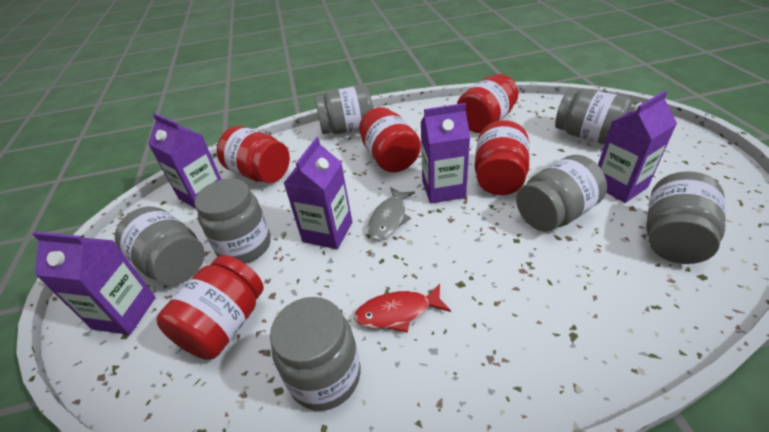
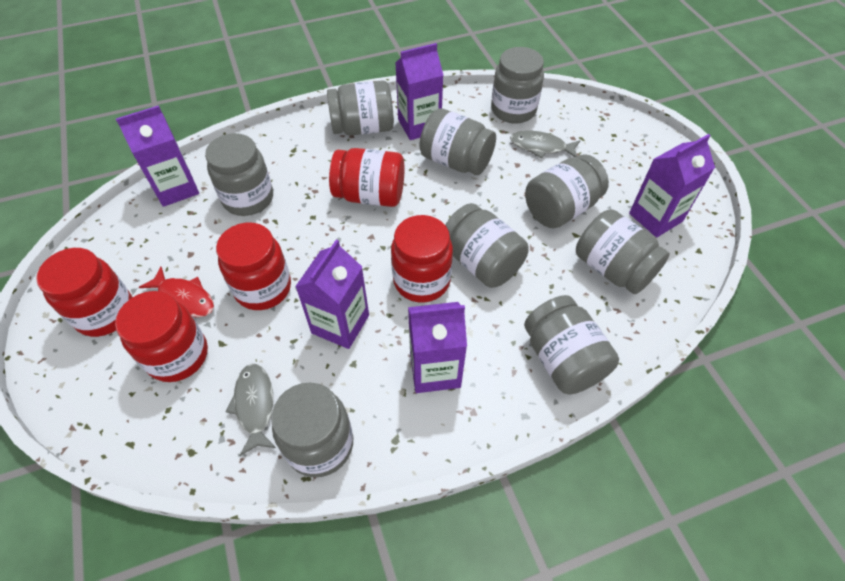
grey fish: 1 -> 2
grey jar: 7 -> 9

